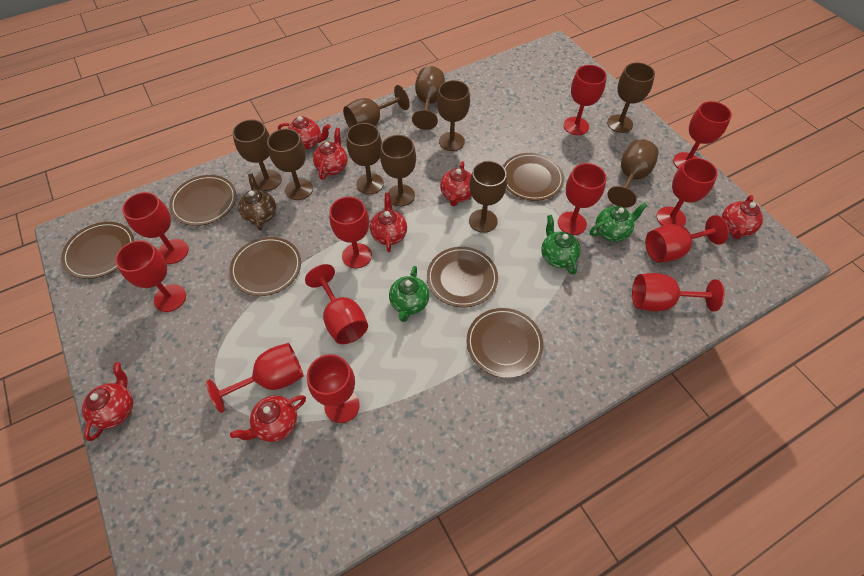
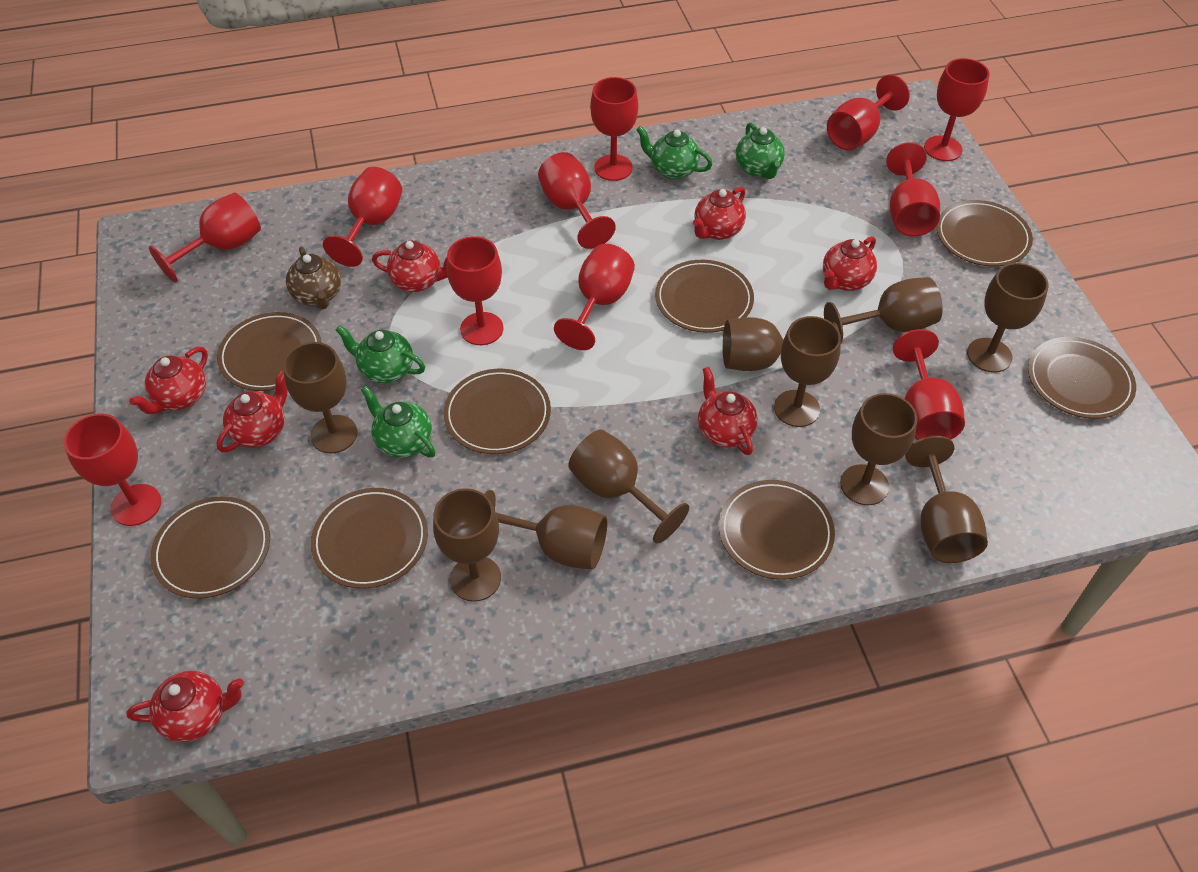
brown plate: 6 -> 8
green teapot: 3 -> 4
red goblet: 12 -> 11

